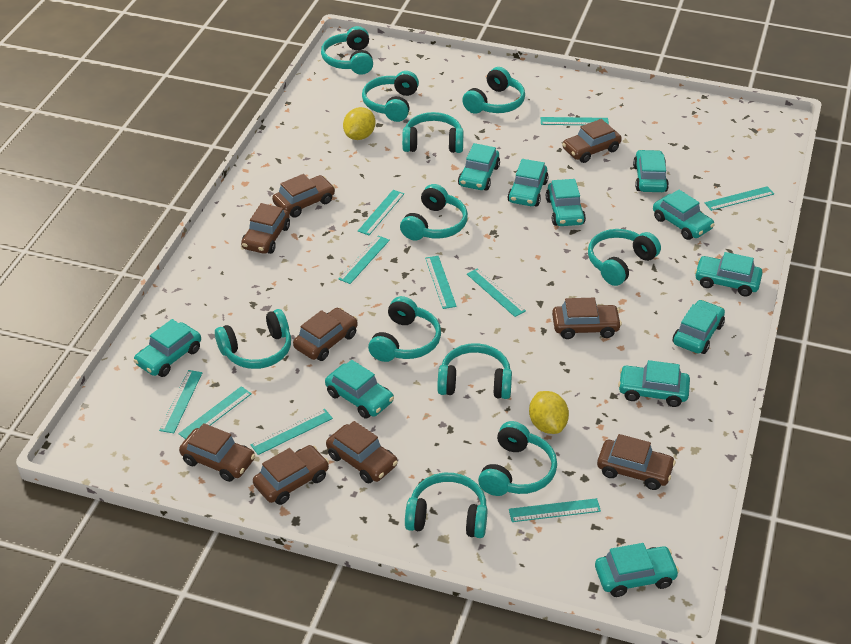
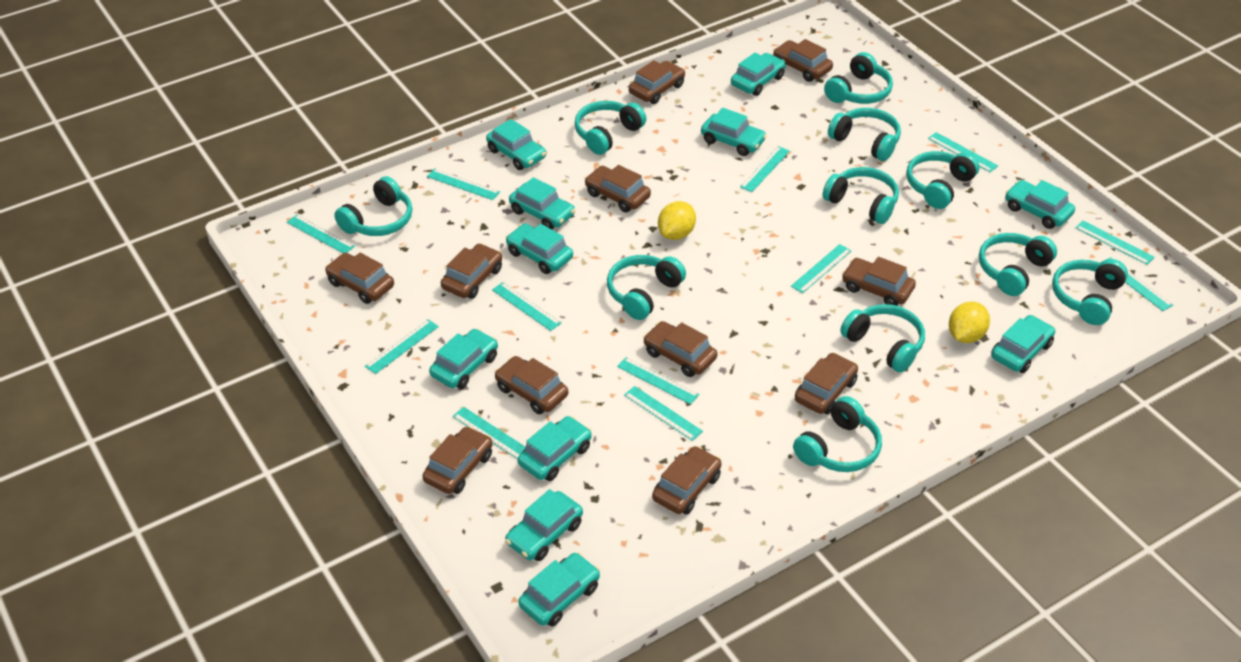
brown car: 9 -> 11
turquoise ruler: 10 -> 12

